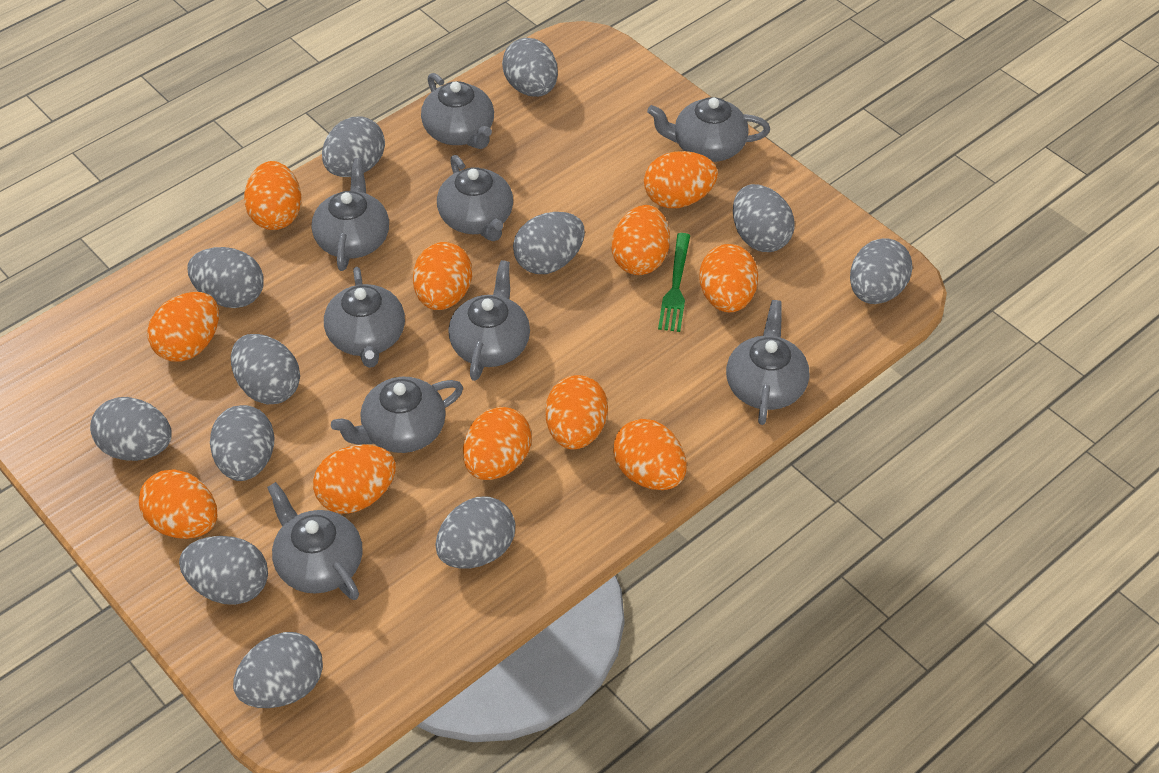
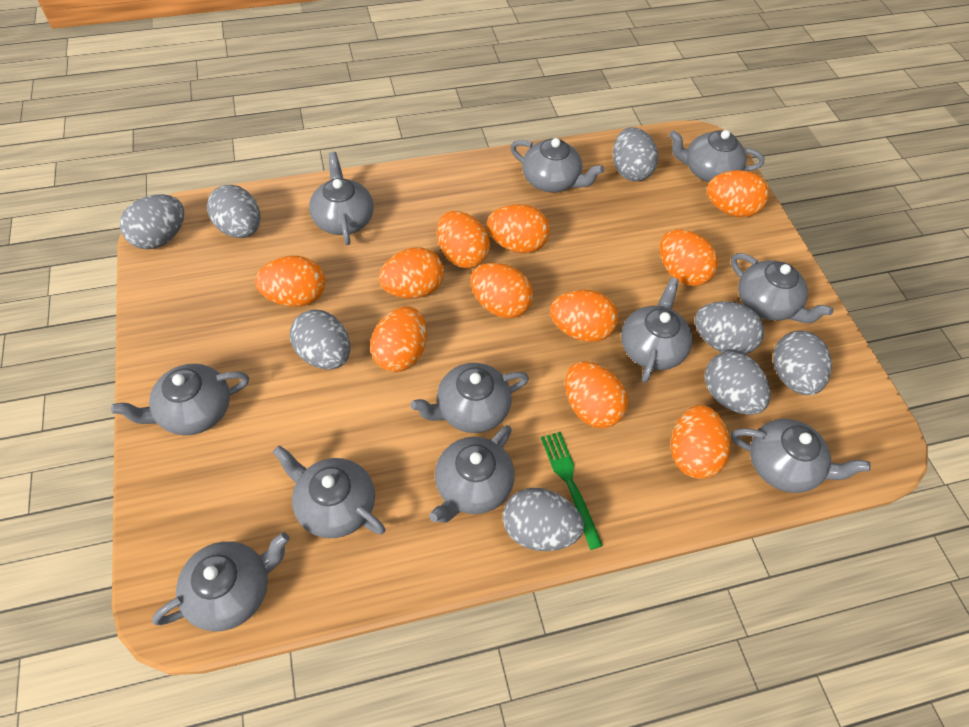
grey egg: 12 -> 8
grey teapot: 9 -> 11

